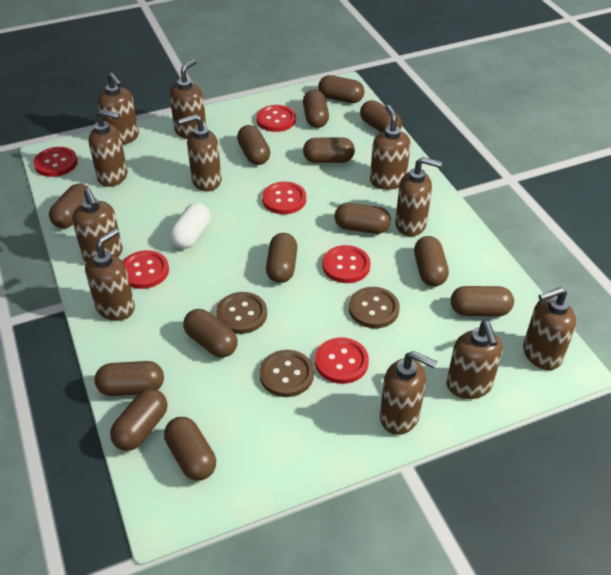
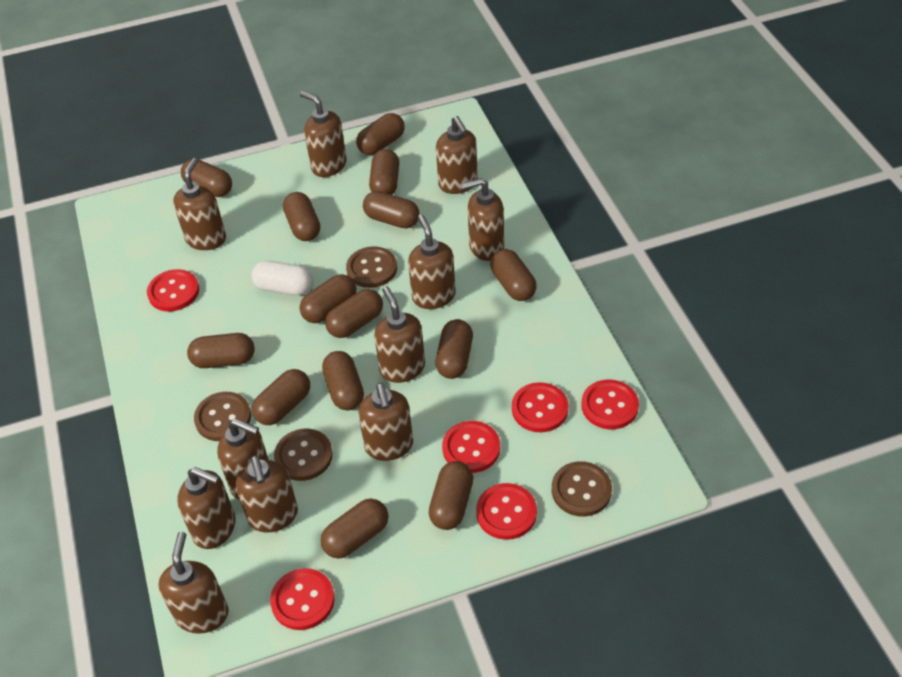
brown button: 3 -> 4

